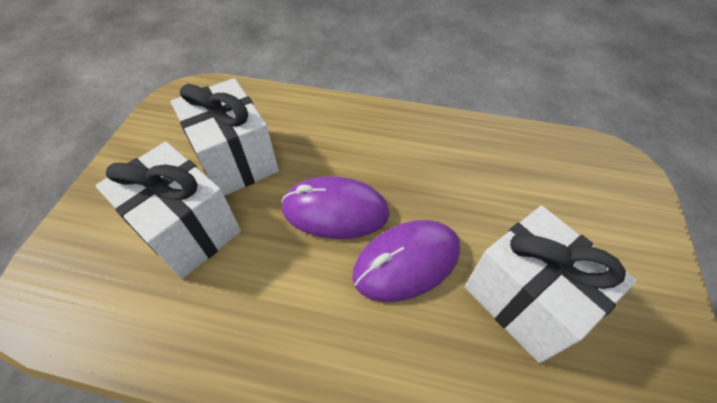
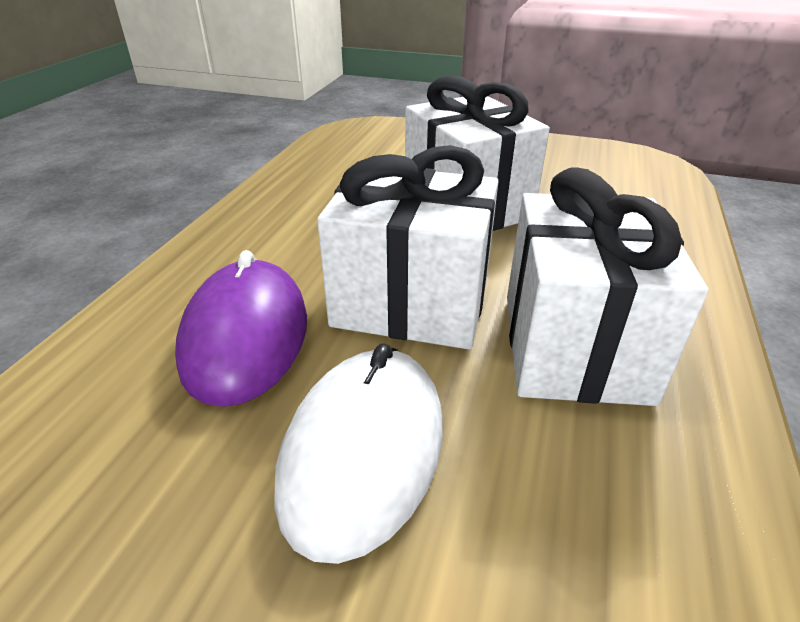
purple mouse: 2 -> 1
white mouse: 0 -> 1

